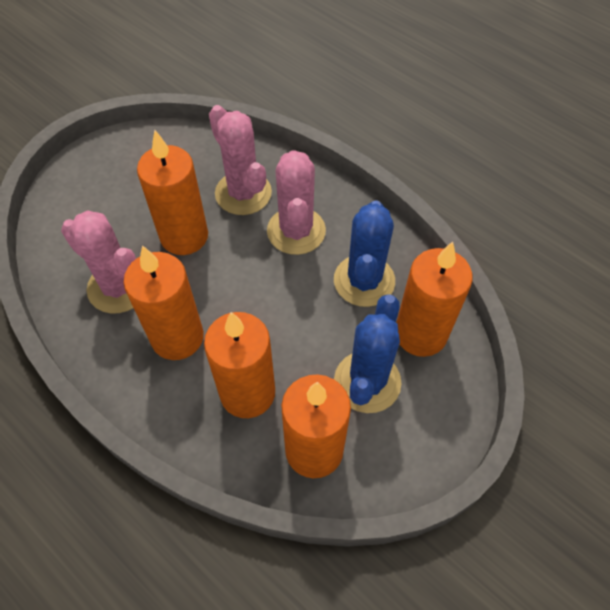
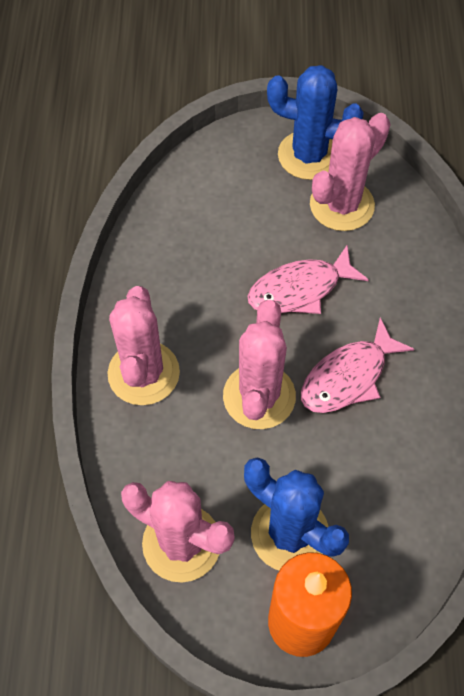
orange candle: 5 -> 1
pink cactus: 3 -> 4
pink fish: 0 -> 2

